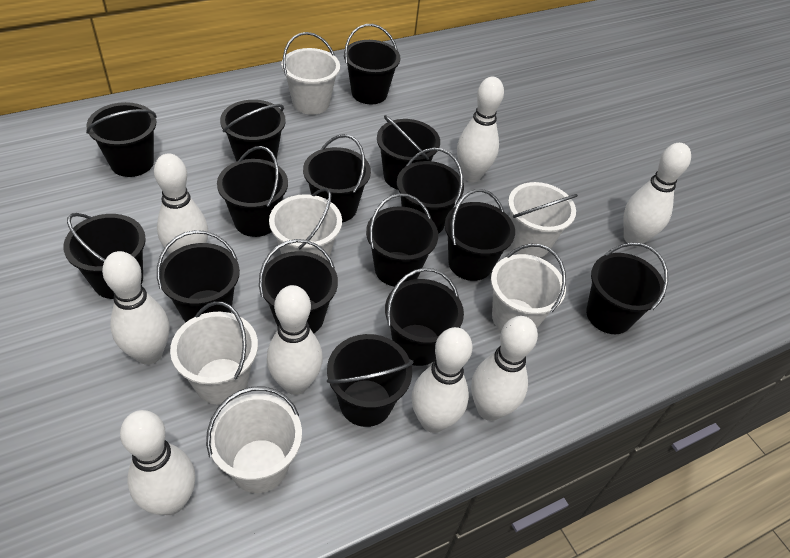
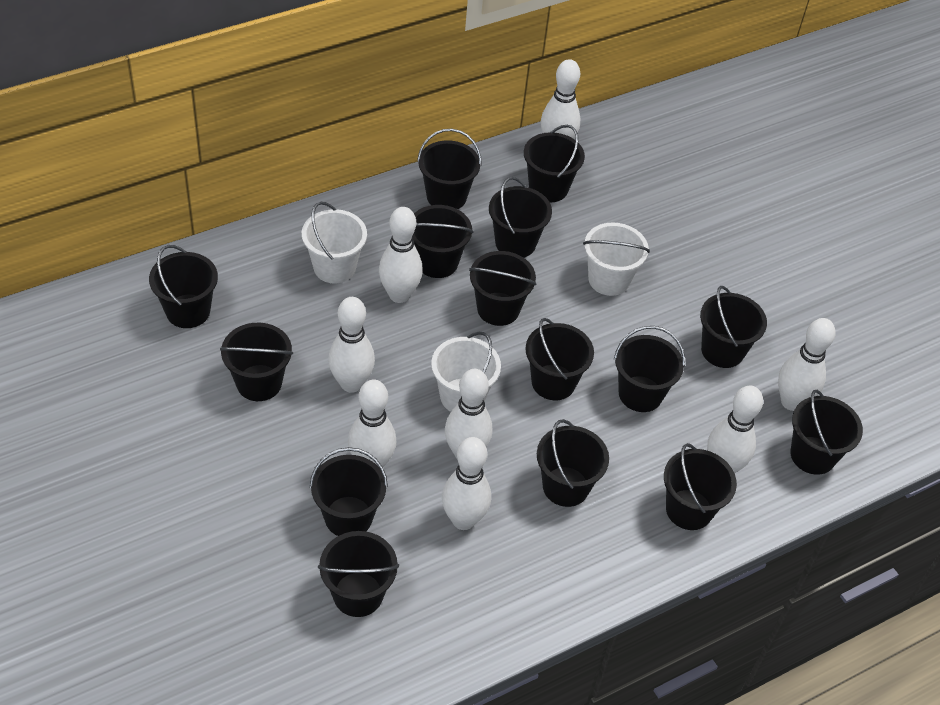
white bucket: 6 -> 3

